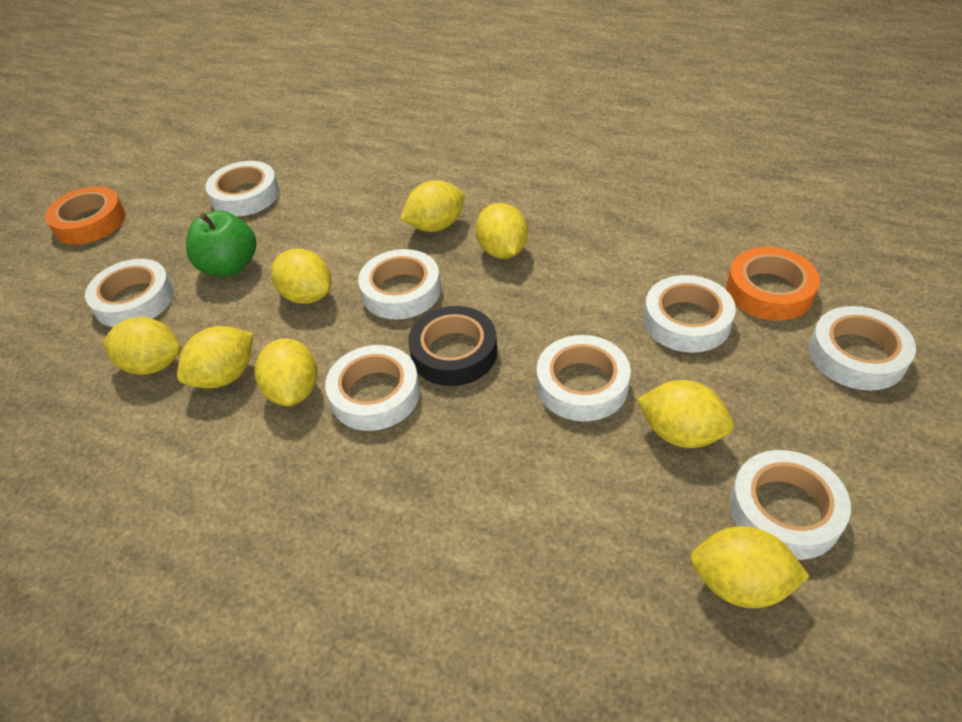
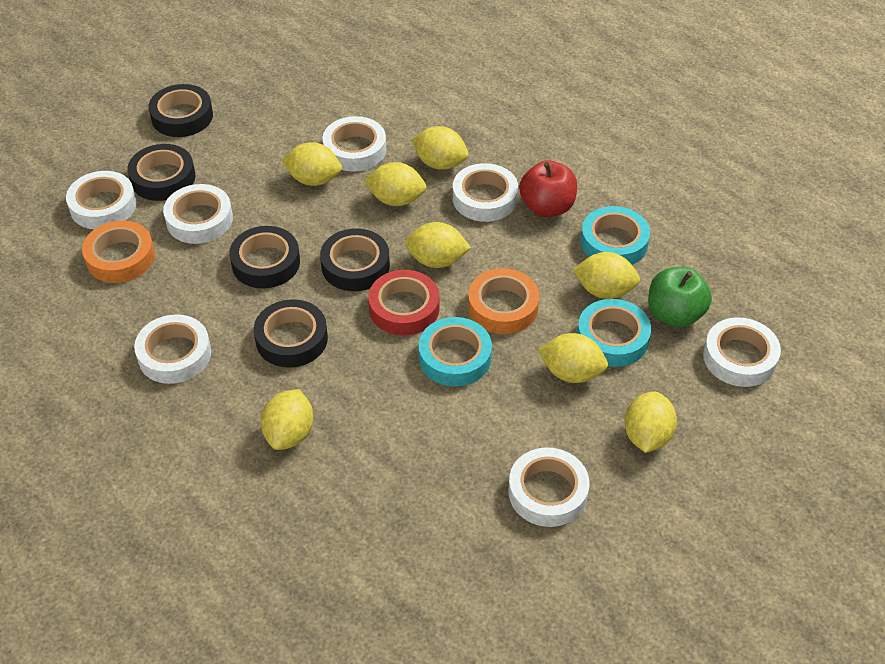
black tape: 1 -> 5
red apple: 0 -> 1
red tape: 0 -> 1
turquoise tape: 0 -> 3
white tape: 8 -> 7

